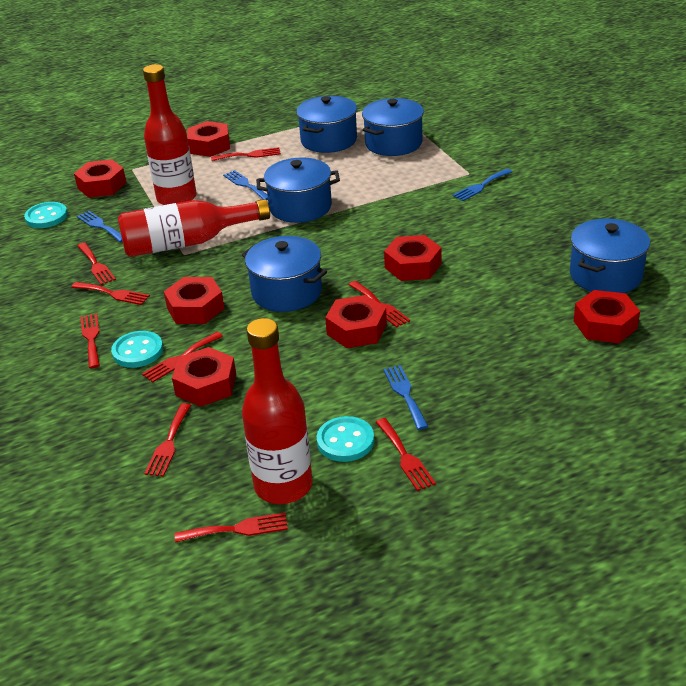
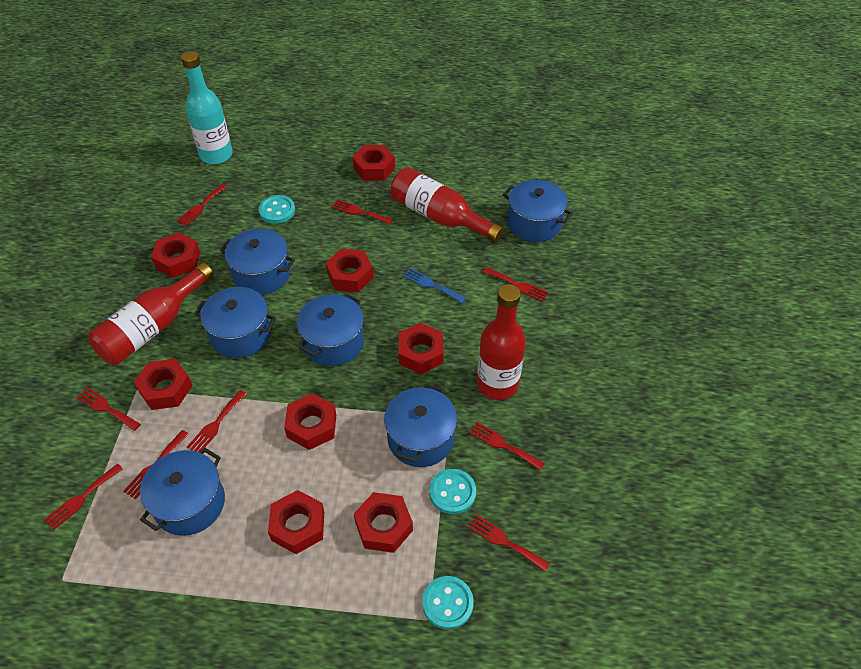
blue fork: 4 -> 1
blue pot: 5 -> 6
red nut: 7 -> 8
turquoise bottle: 0 -> 1

